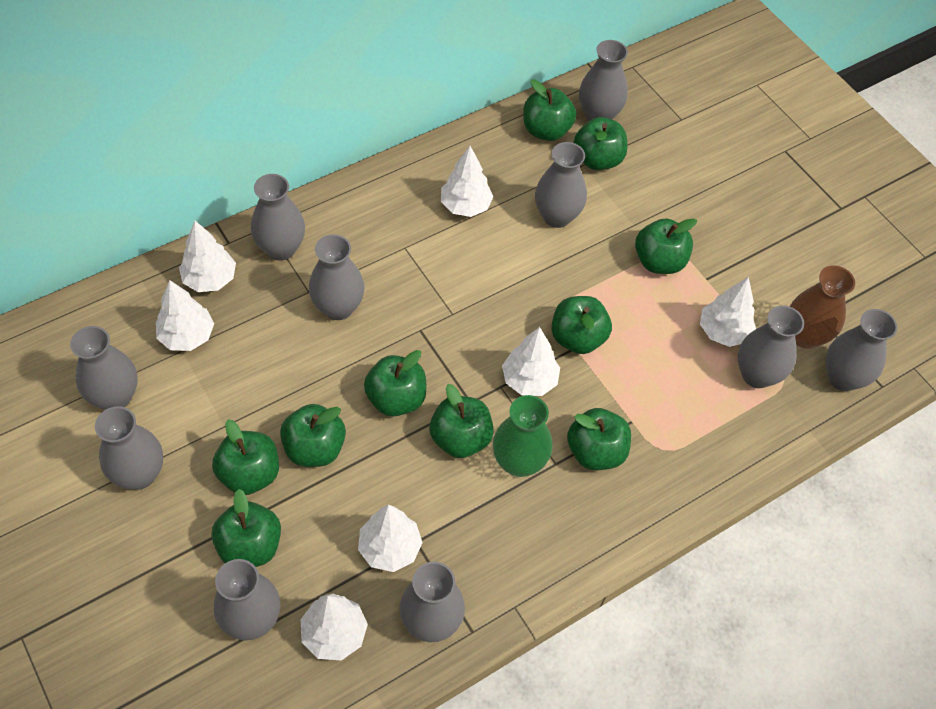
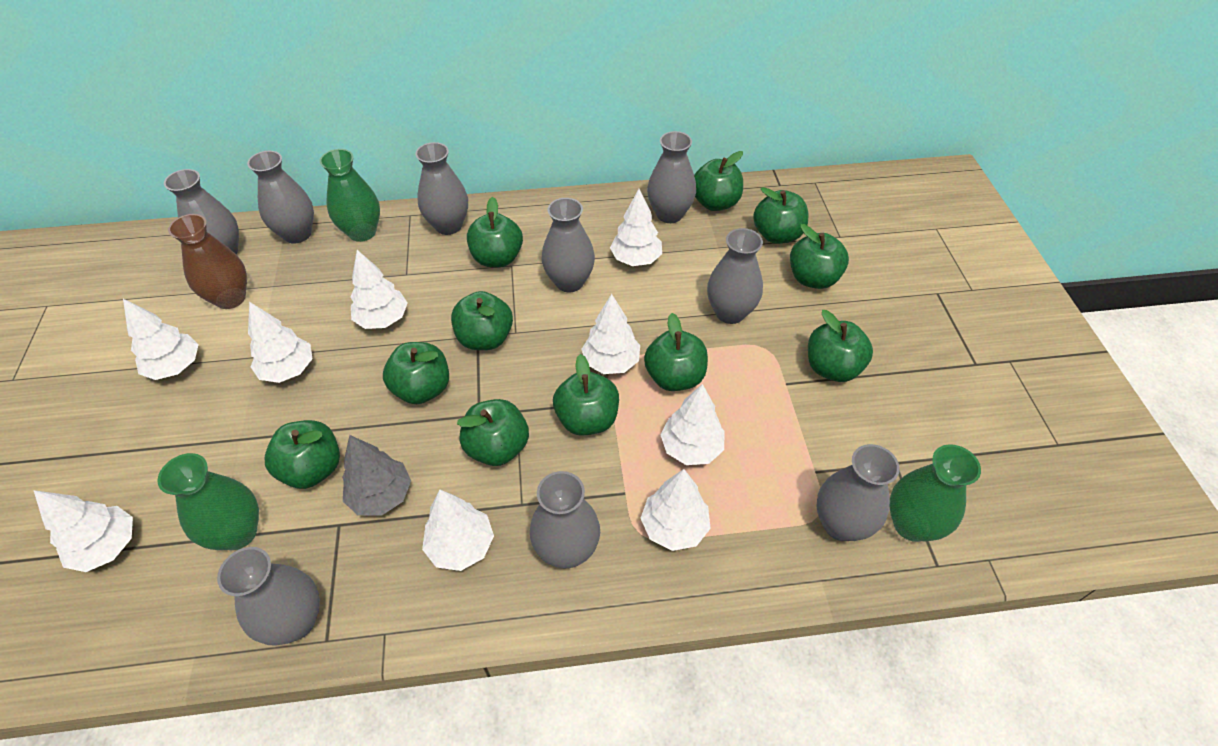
green apple: 10 -> 11
green vase: 1 -> 3
grey tree: 0 -> 1
grey vase: 10 -> 9
white tree: 7 -> 9

